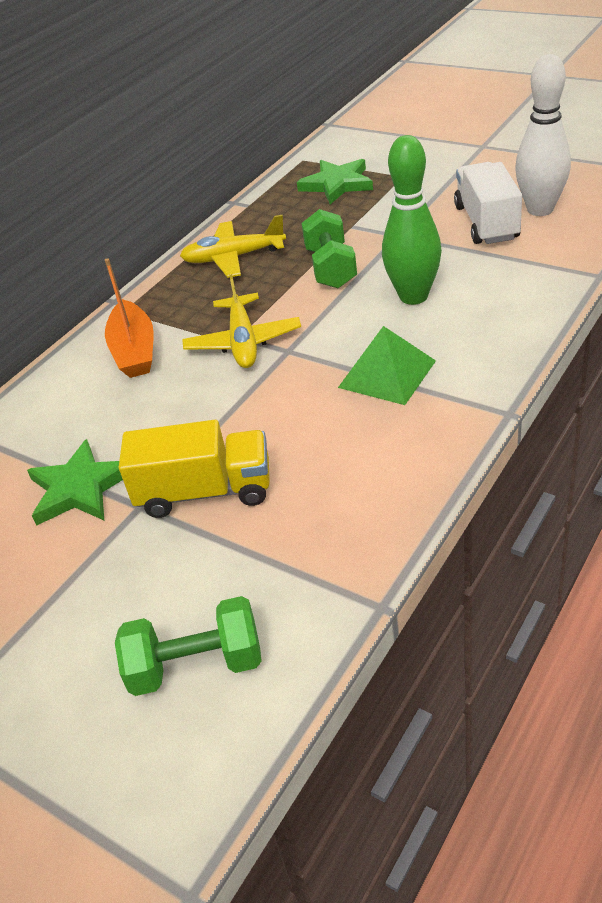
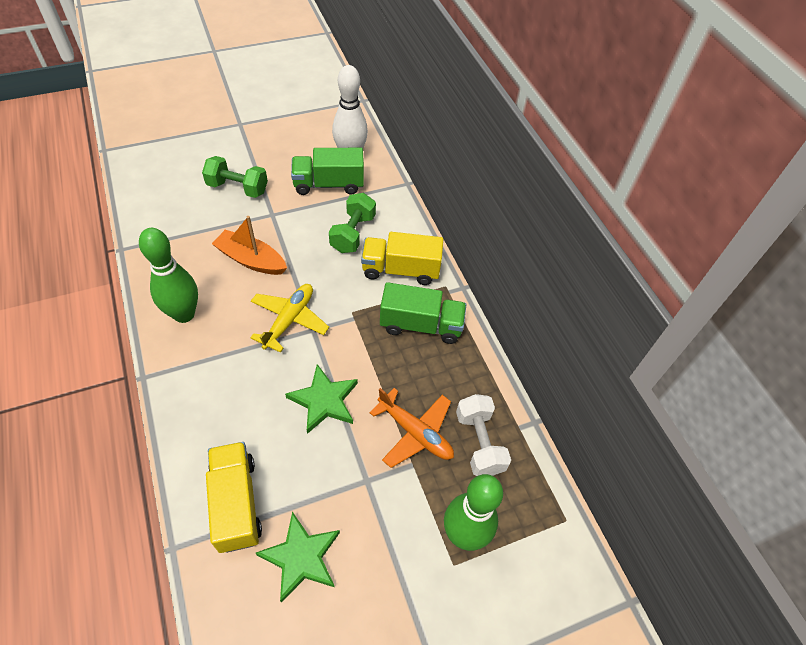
green bowling pin: 1 -> 2
green pyramid: 1 -> 0
green truck: 0 -> 2
orange plane: 0 -> 1
white dumbbell: 0 -> 1
white truck: 1 -> 0
yellow plane: 2 -> 1
yellow truck: 1 -> 2

